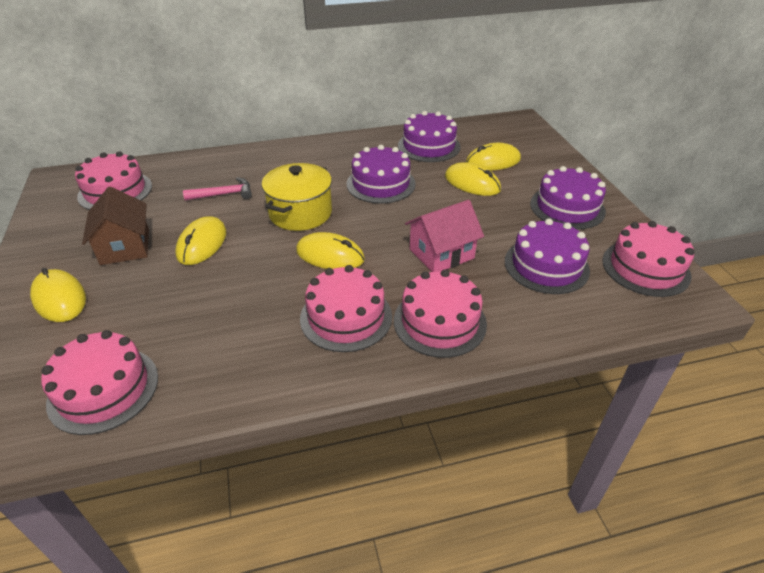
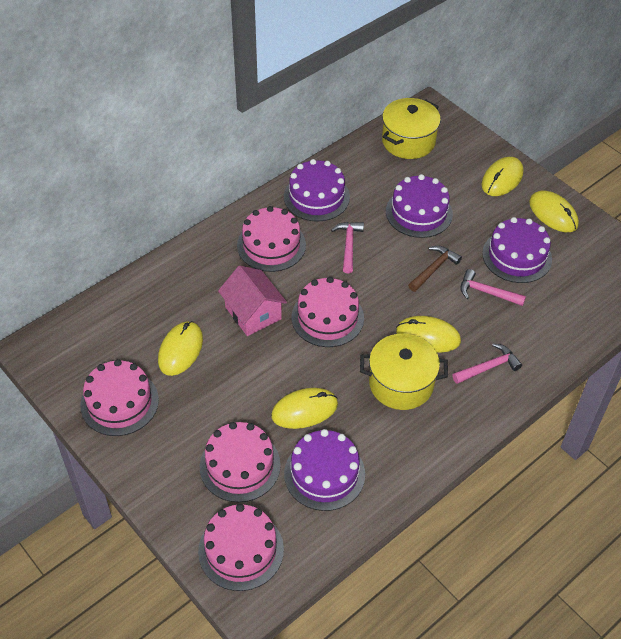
brown hammer: 0 -> 1
brown house: 1 -> 0
pink hammer: 1 -> 3
yellow pot: 1 -> 2

